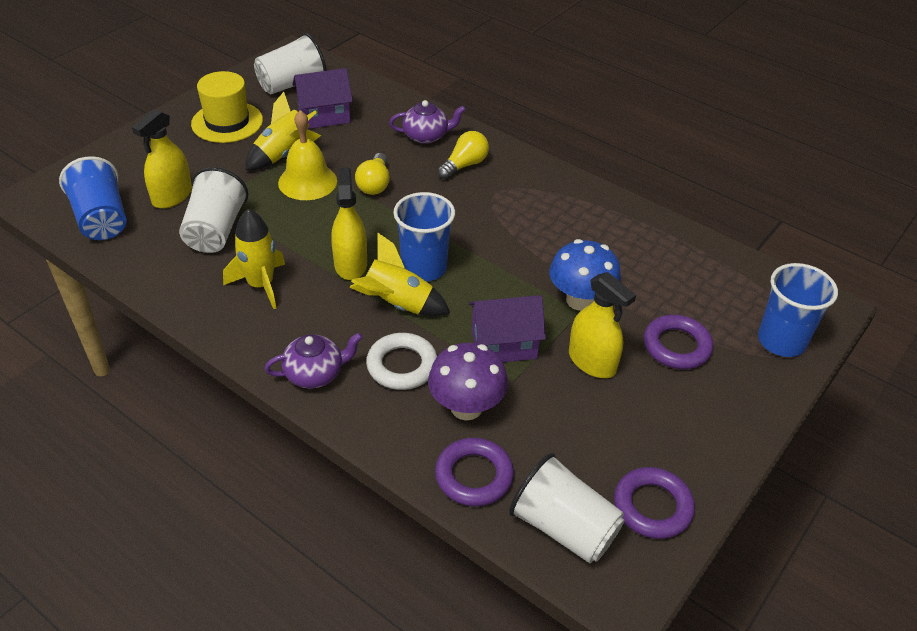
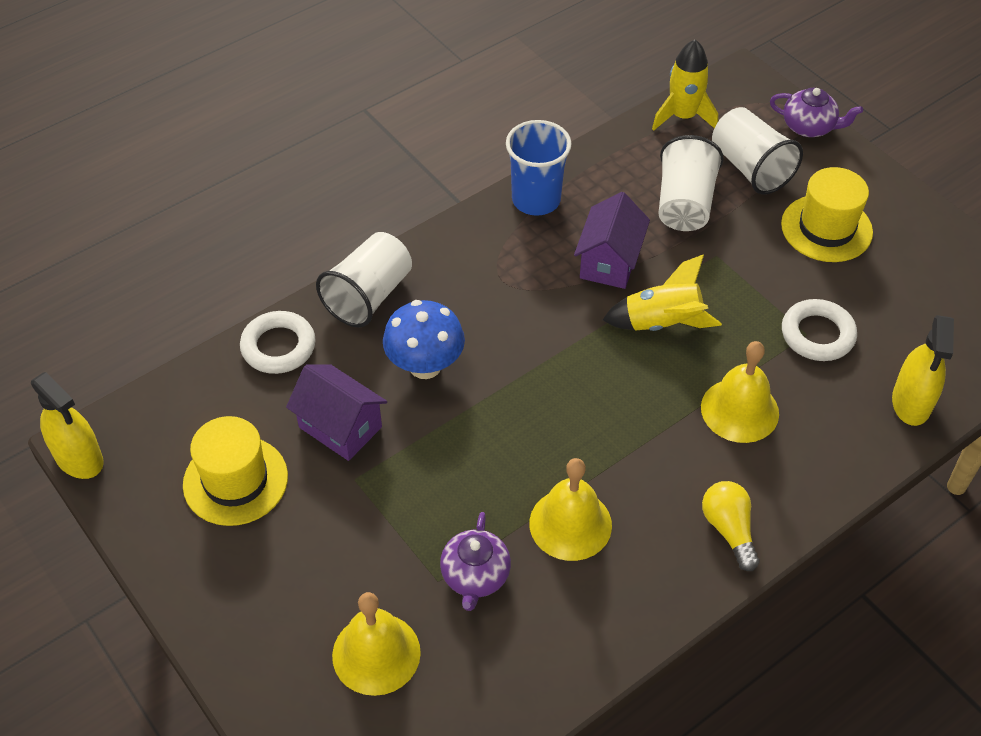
blue cup: 3 -> 1
purple mushroom: 1 -> 0
purple ring: 3 -> 0
white ring: 1 -> 2
yellow bell: 1 -> 3
yellow hat: 1 -> 2
yellow light bulb: 2 -> 1
yellow rocket: 3 -> 2
yellow spray bottle: 3 -> 2

